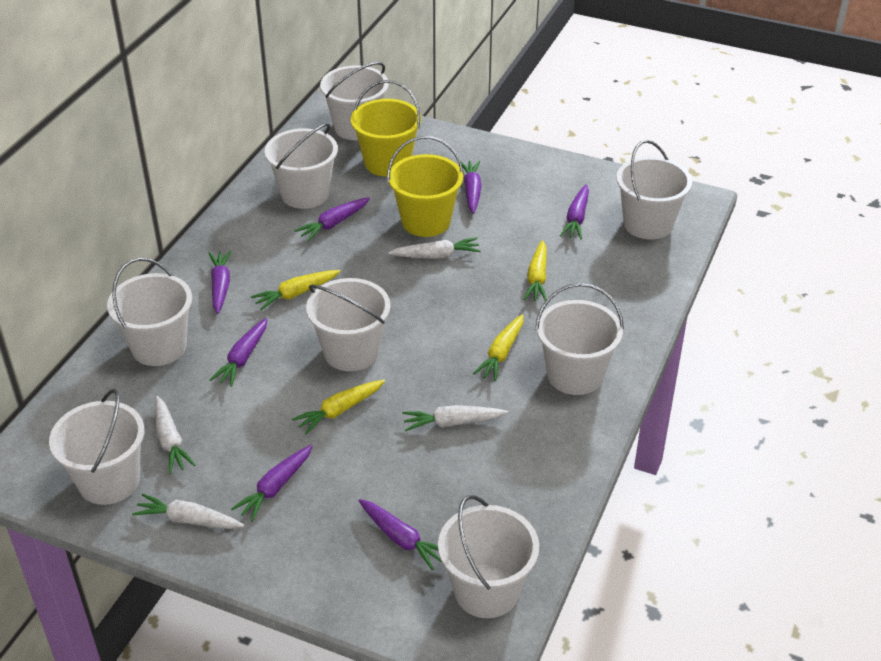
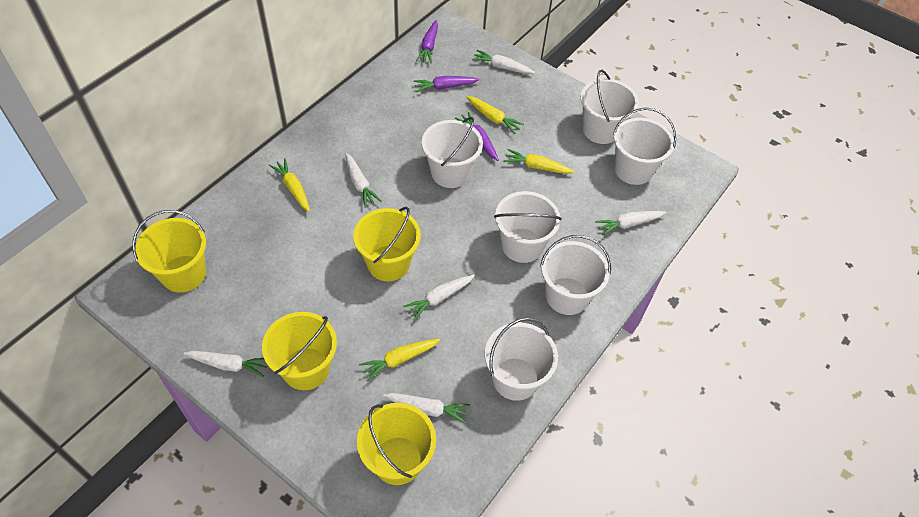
purple carrot: 7 -> 3
white bucket: 8 -> 6
white carrot: 4 -> 6
yellow bucket: 2 -> 4

